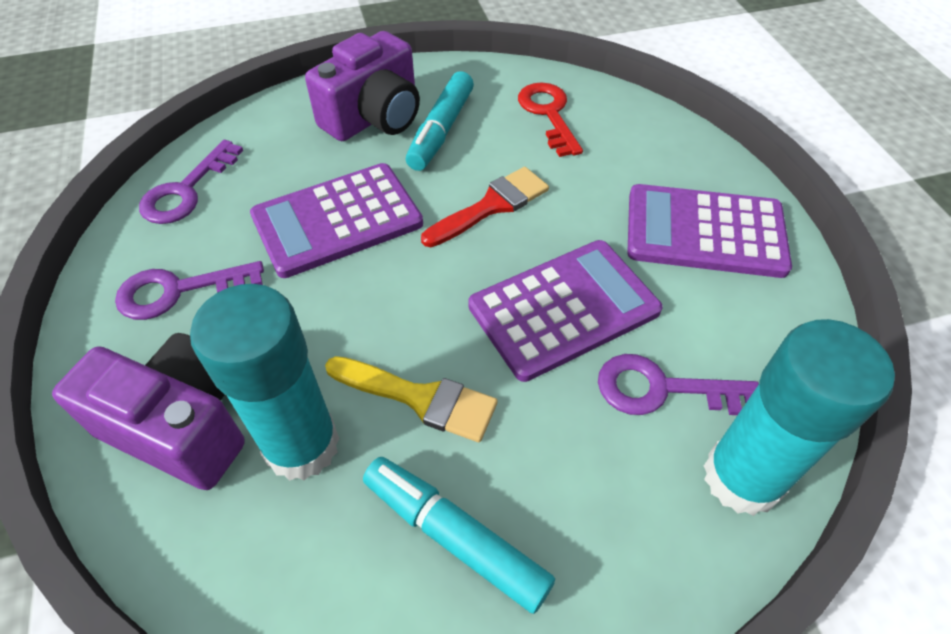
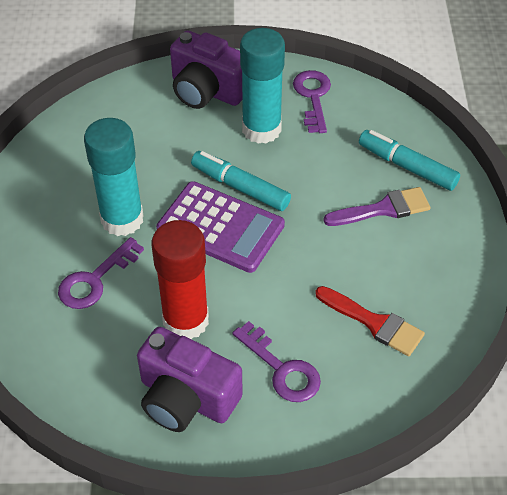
purple brush: 0 -> 1
purple calculator: 3 -> 1
red glue stick: 0 -> 1
red key: 1 -> 0
yellow brush: 1 -> 0

